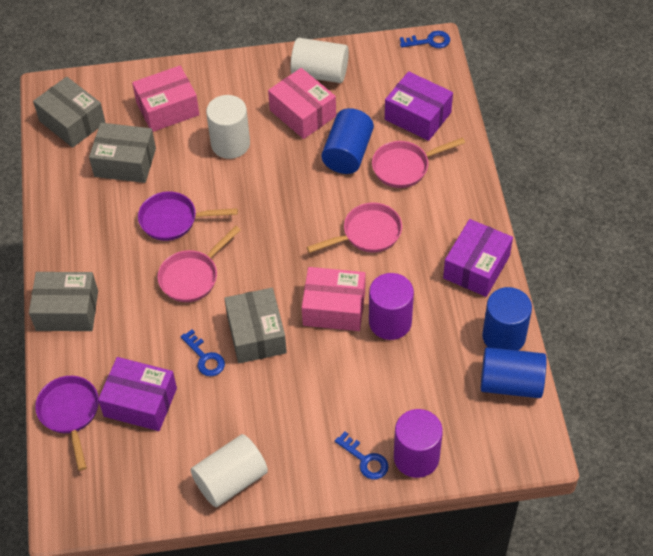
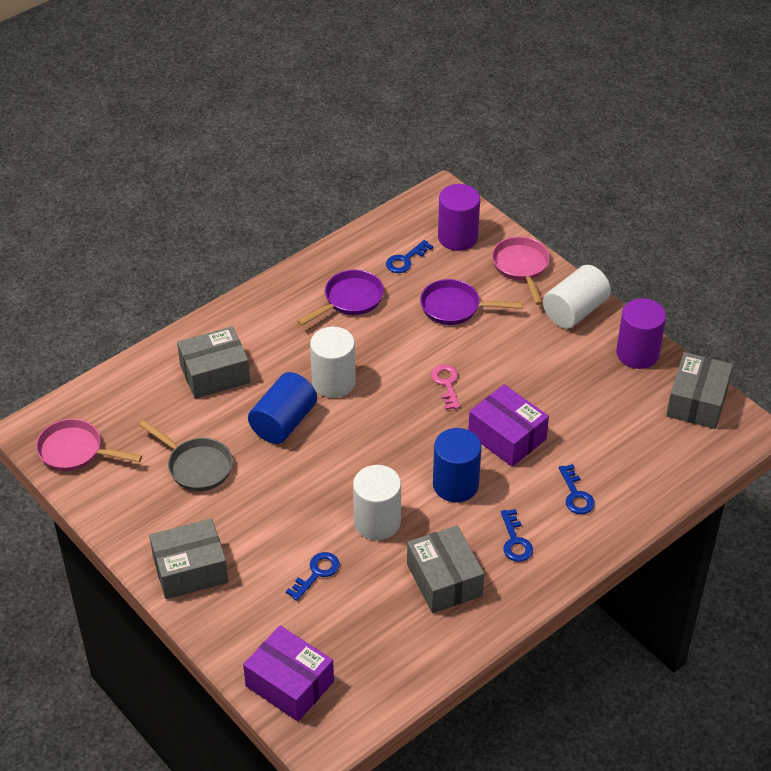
blue cylinder: 3 -> 2
blue key: 3 -> 4
grey pan: 0 -> 1
pink box: 3 -> 0
pink key: 0 -> 1
pink pan: 3 -> 2
purple box: 3 -> 2

